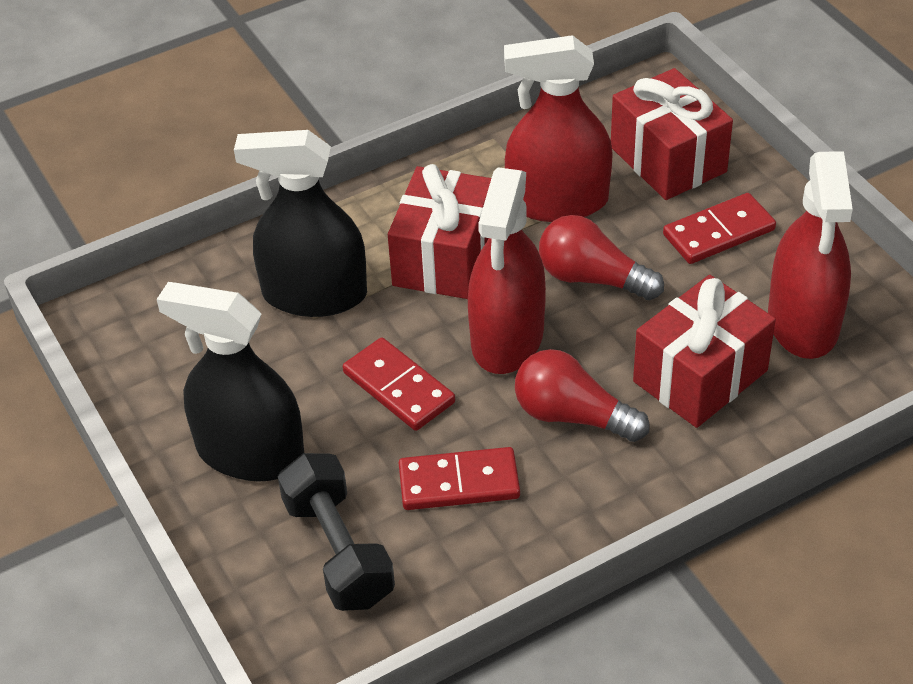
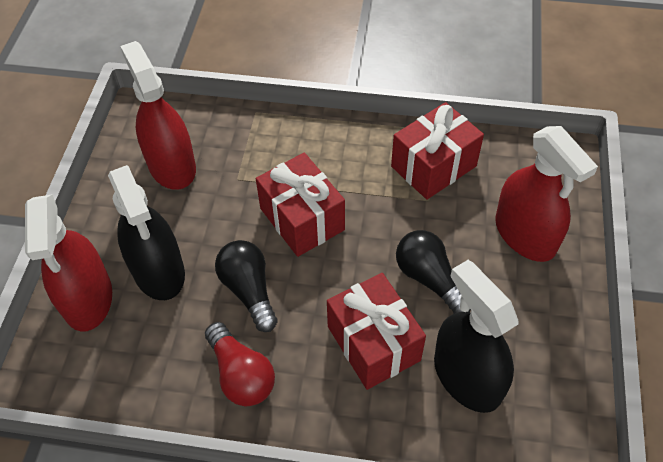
black dumbbell: 1 -> 0
black light bulb: 0 -> 2
red domino: 3 -> 0
red light bulb: 2 -> 1

